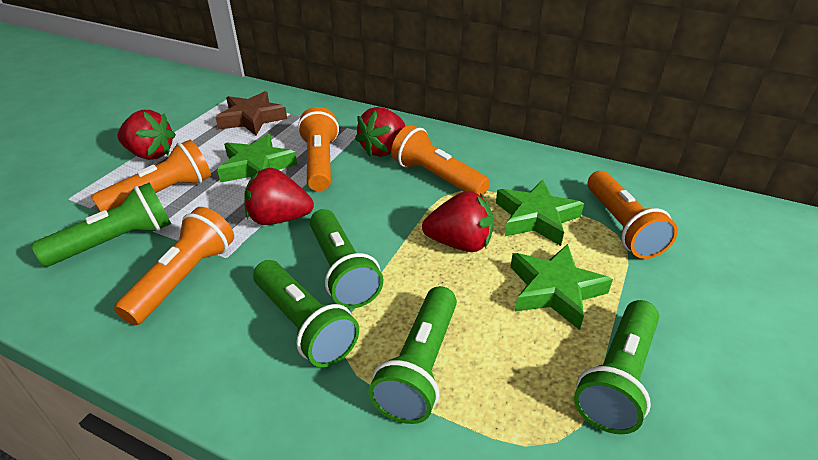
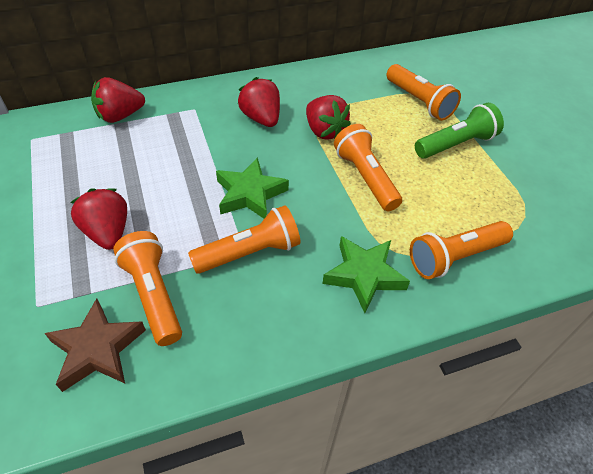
green flashlight: 5 -> 1
green star: 3 -> 2

